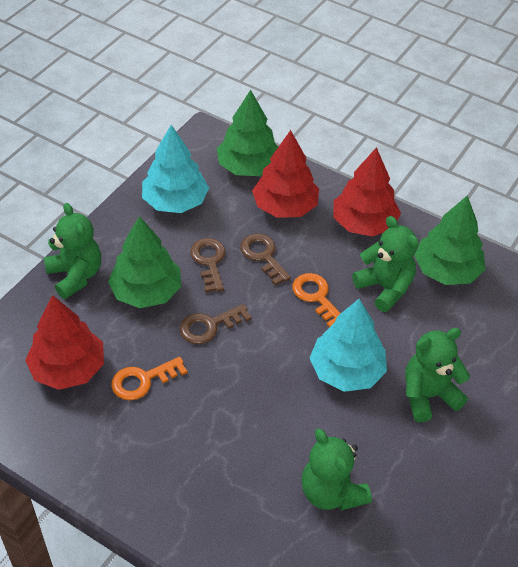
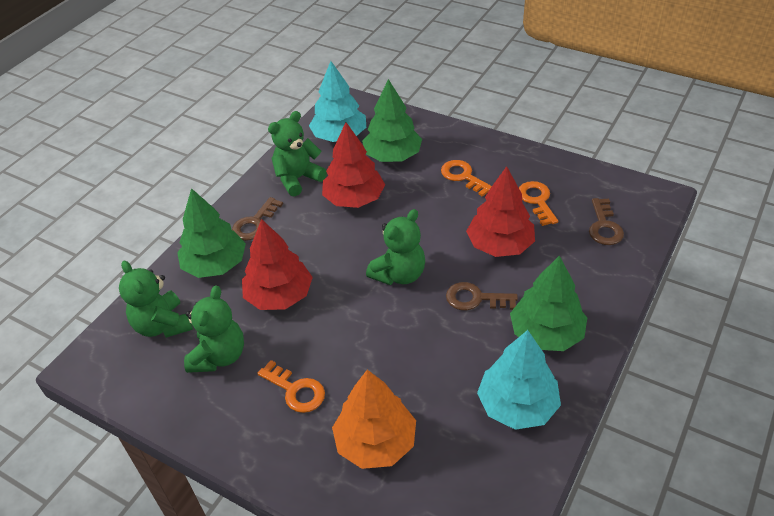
orange key: 2 -> 3
orange tree: 0 -> 1

